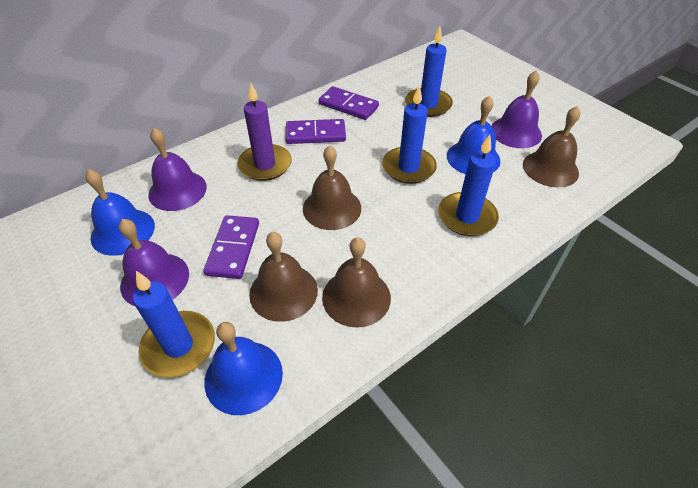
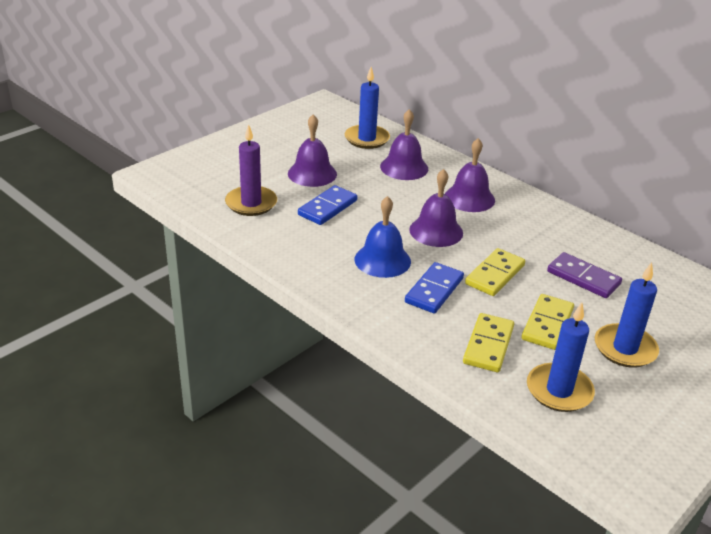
blue bell: 3 -> 1
blue candle: 4 -> 3
blue domino: 0 -> 2
brown bell: 4 -> 0
purple bell: 3 -> 4
purple domino: 3 -> 1
yellow domino: 0 -> 3

